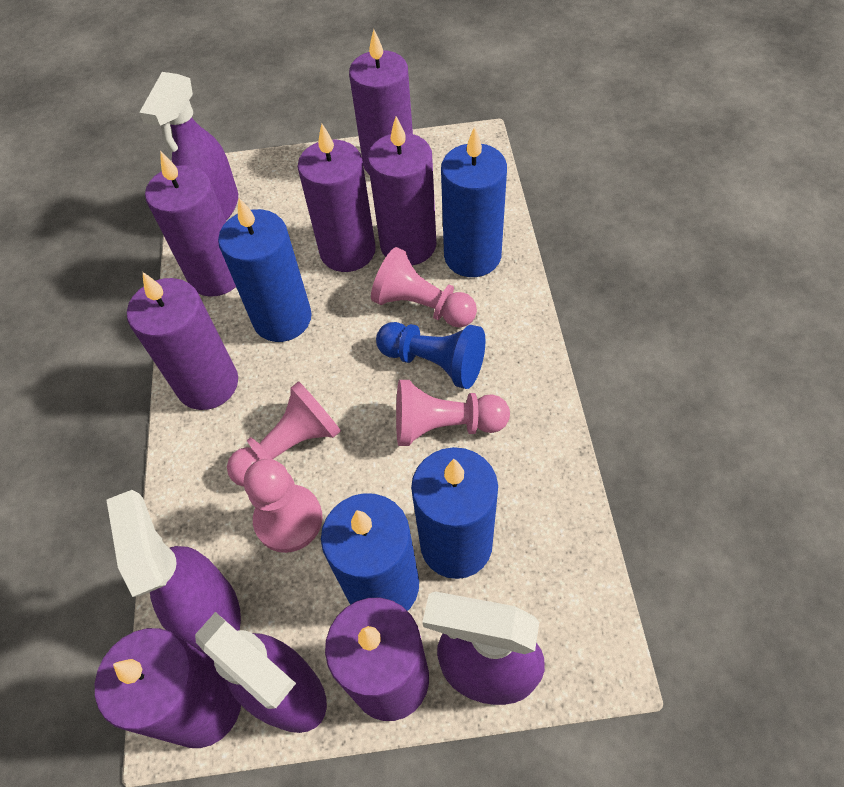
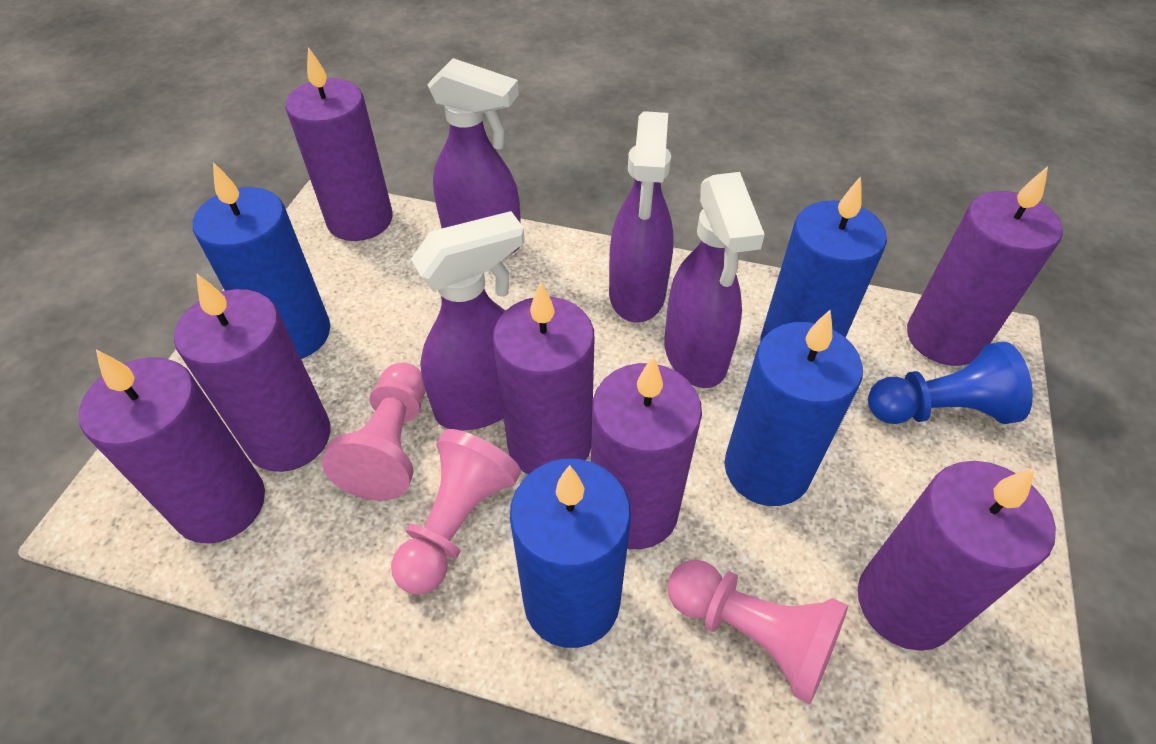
pink pawn: 4 -> 3

